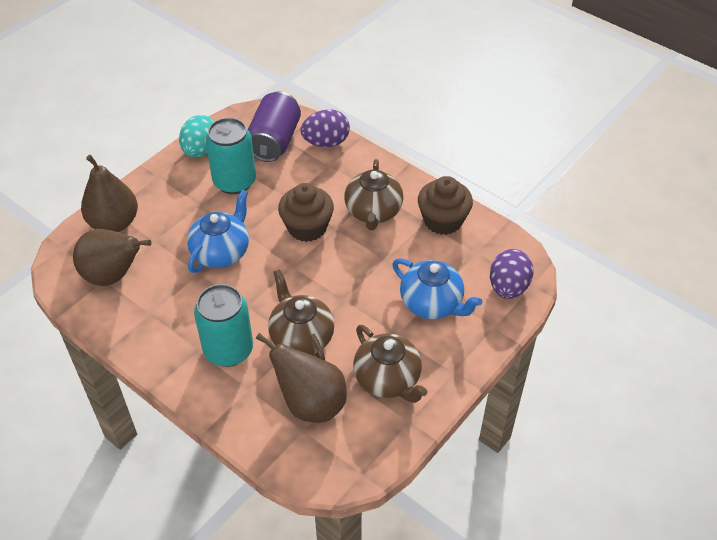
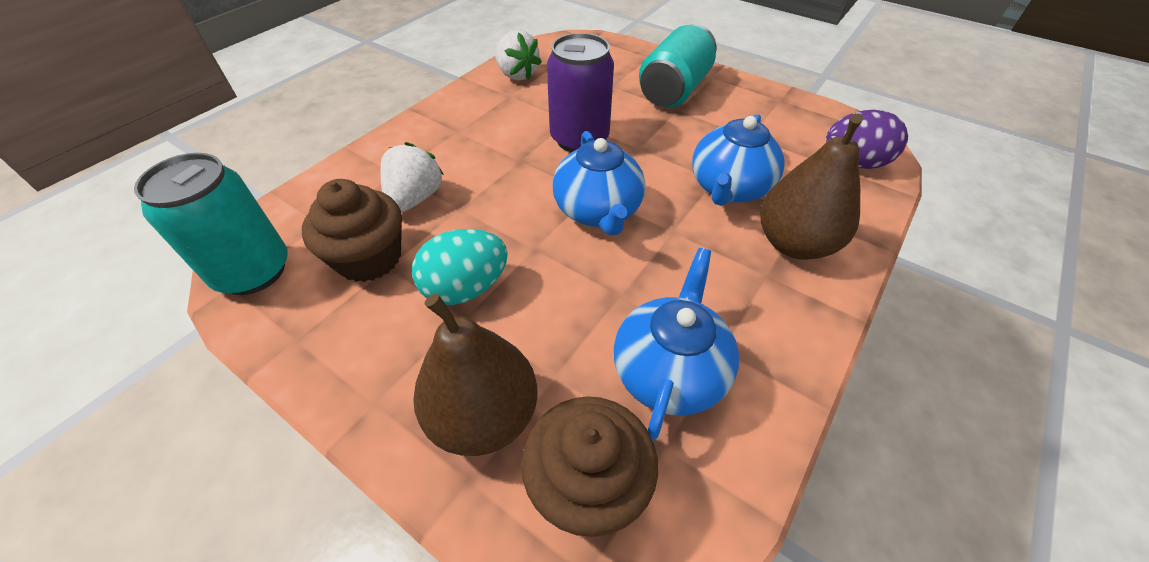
blue teapot: 2 -> 3
brown pear: 3 -> 2
brown teapot: 3 -> 0
purple egg: 2 -> 1
white strawberry: 0 -> 2

